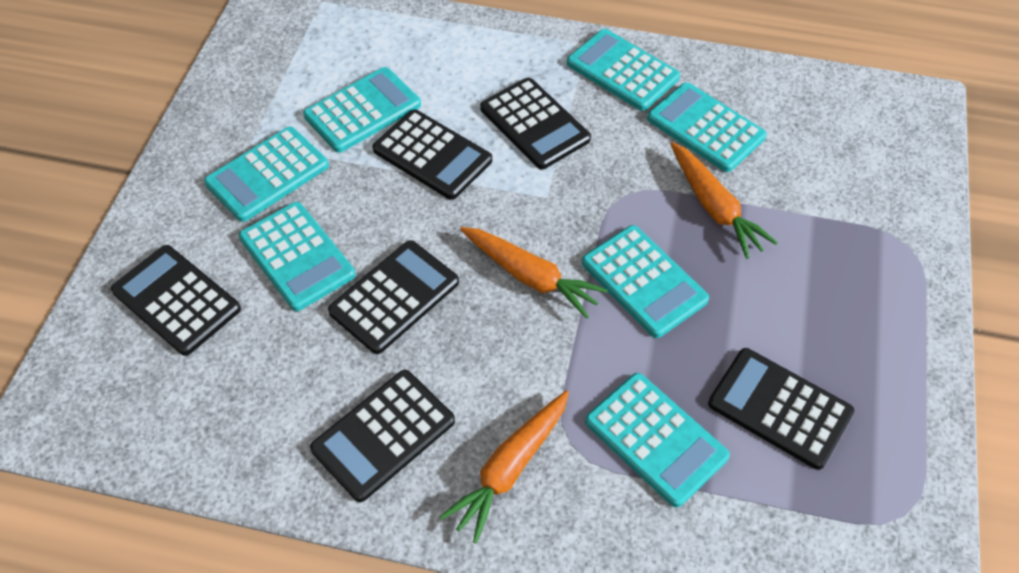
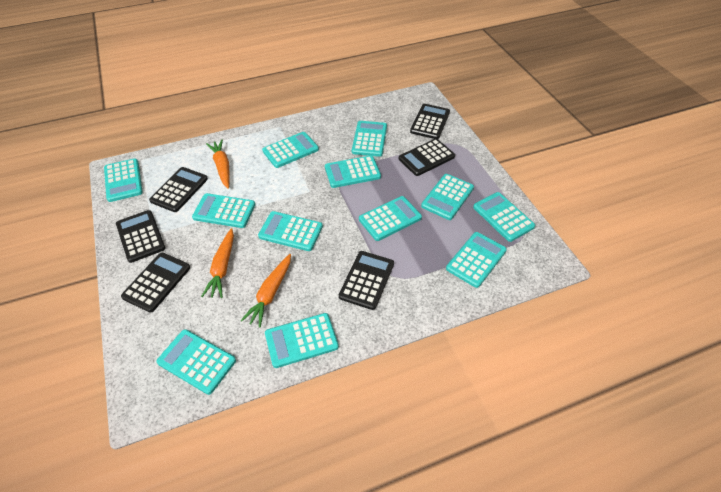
turquoise calculator: 7 -> 12

